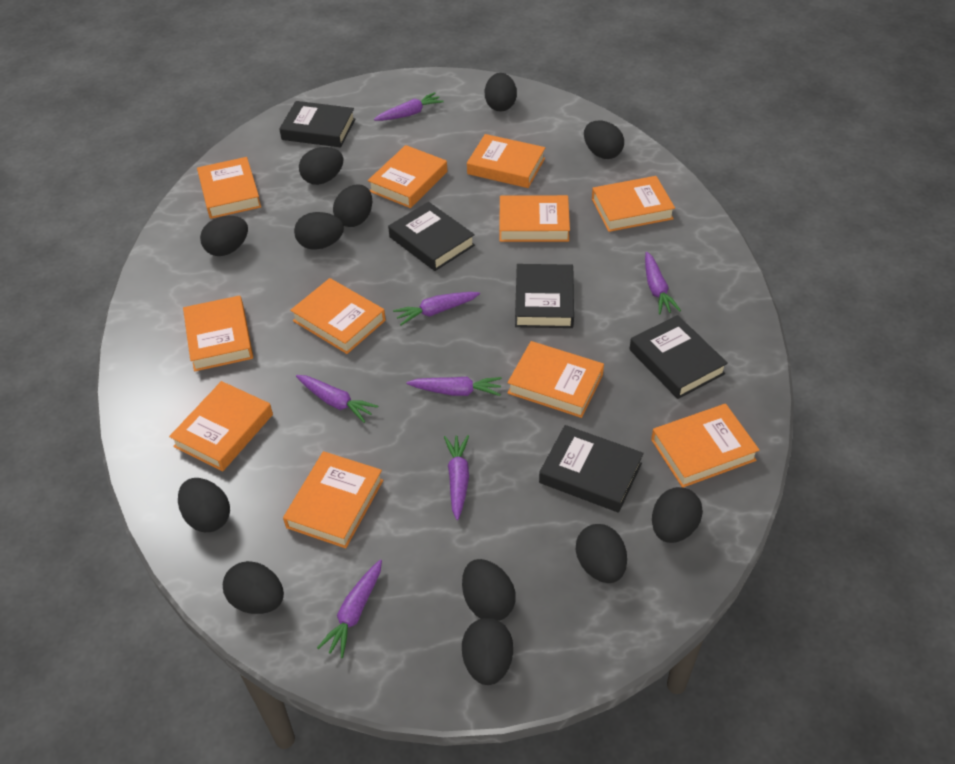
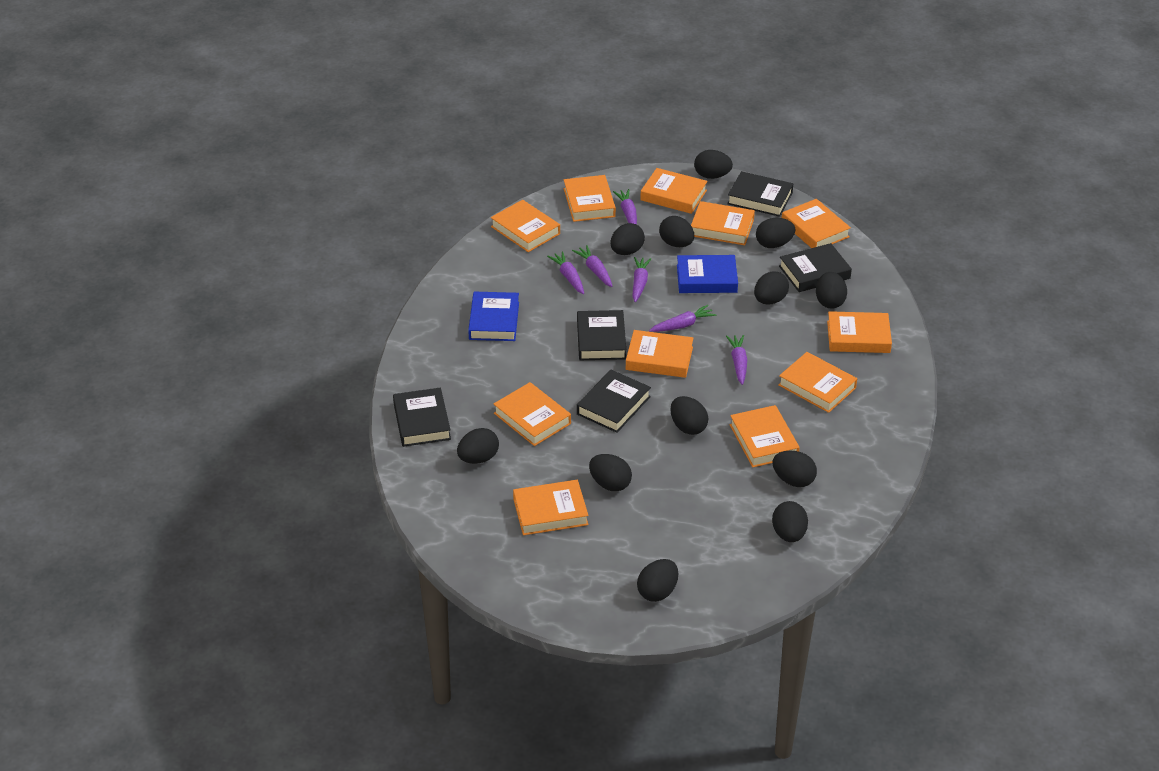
blue book: 0 -> 2
purple carrot: 7 -> 6

